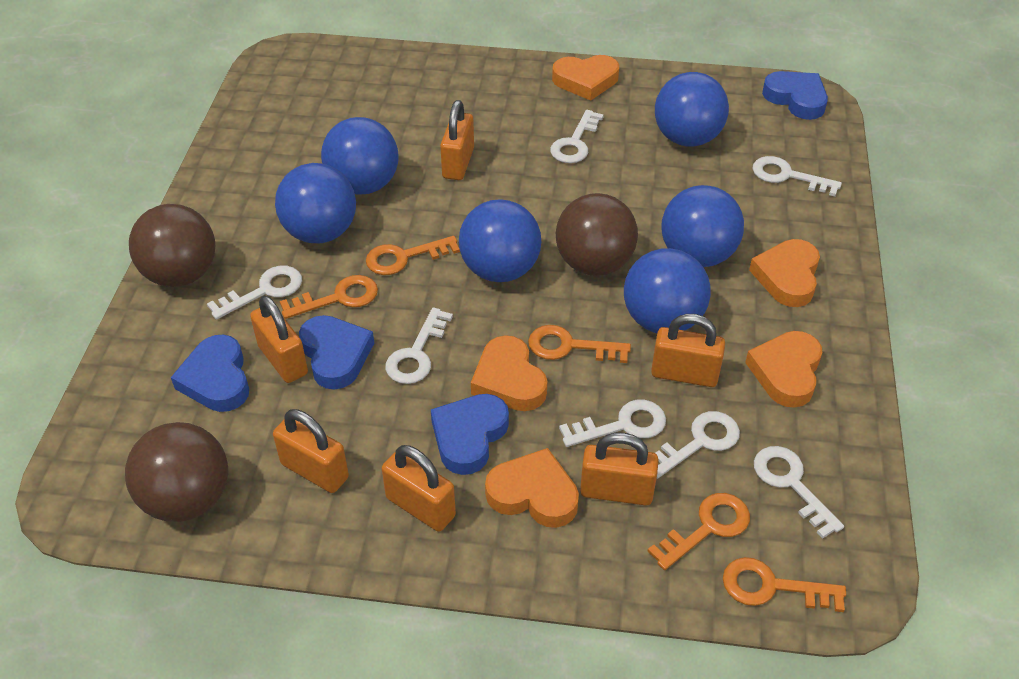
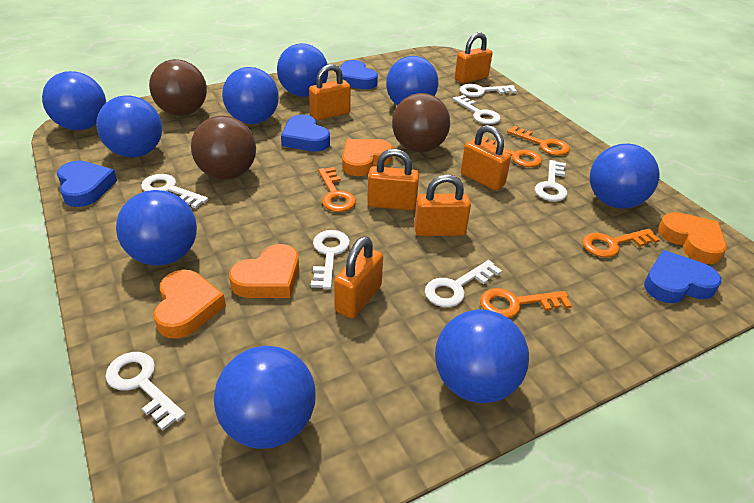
blue ball: 6 -> 9
orange heart: 5 -> 4

